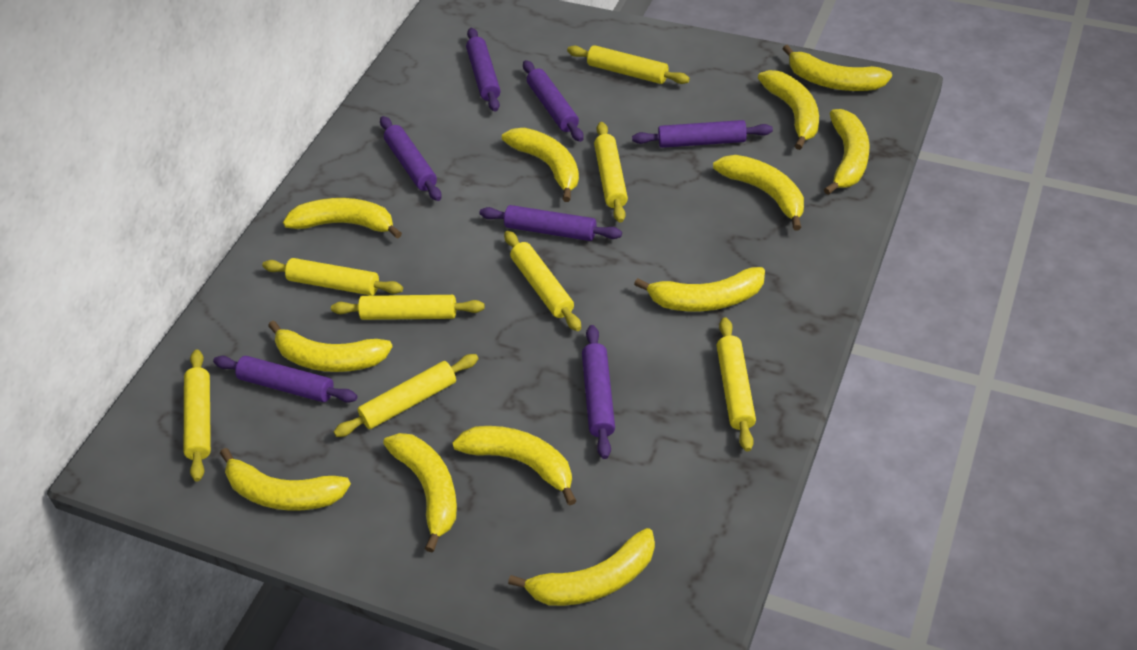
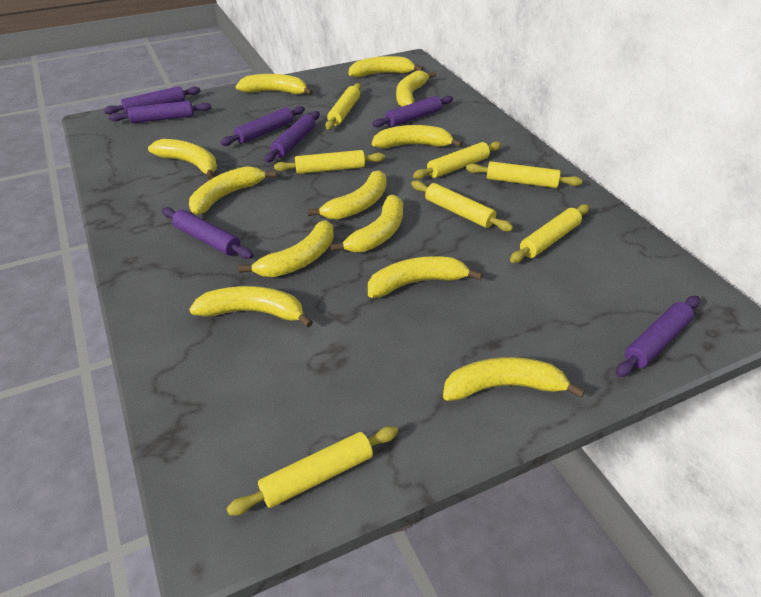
yellow rolling pin: 8 -> 7

